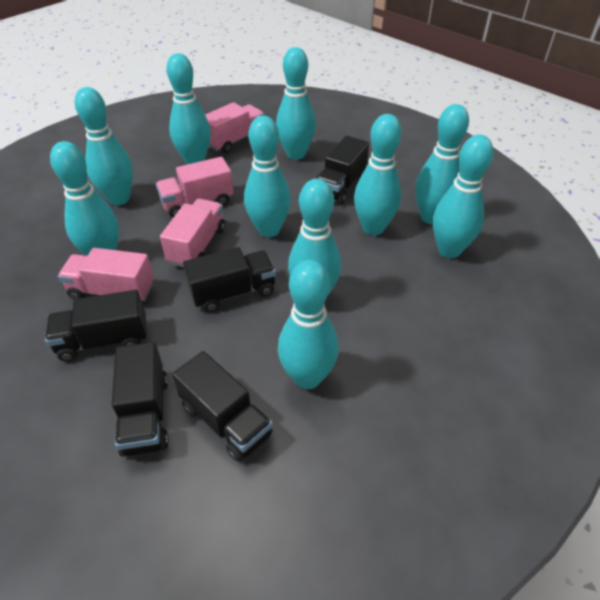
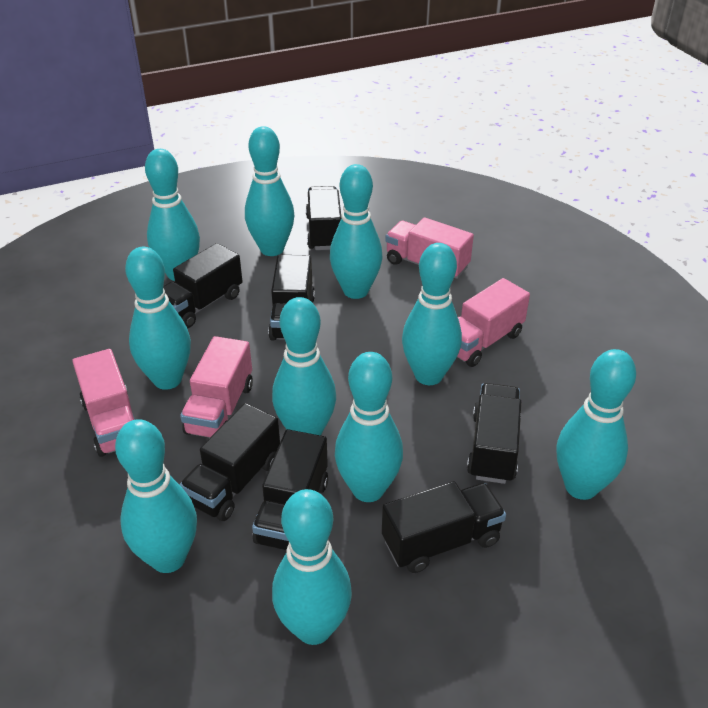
black truck: 5 -> 7

